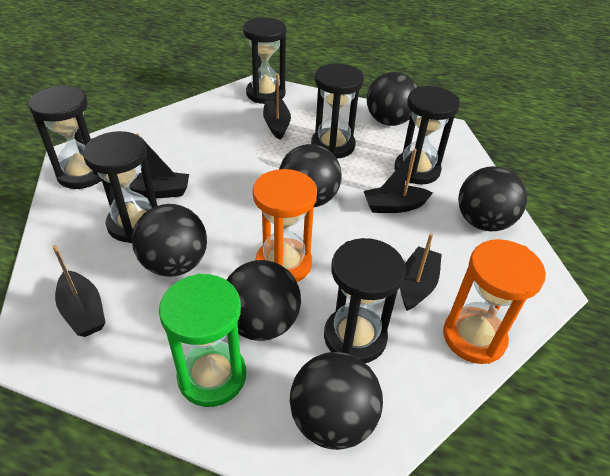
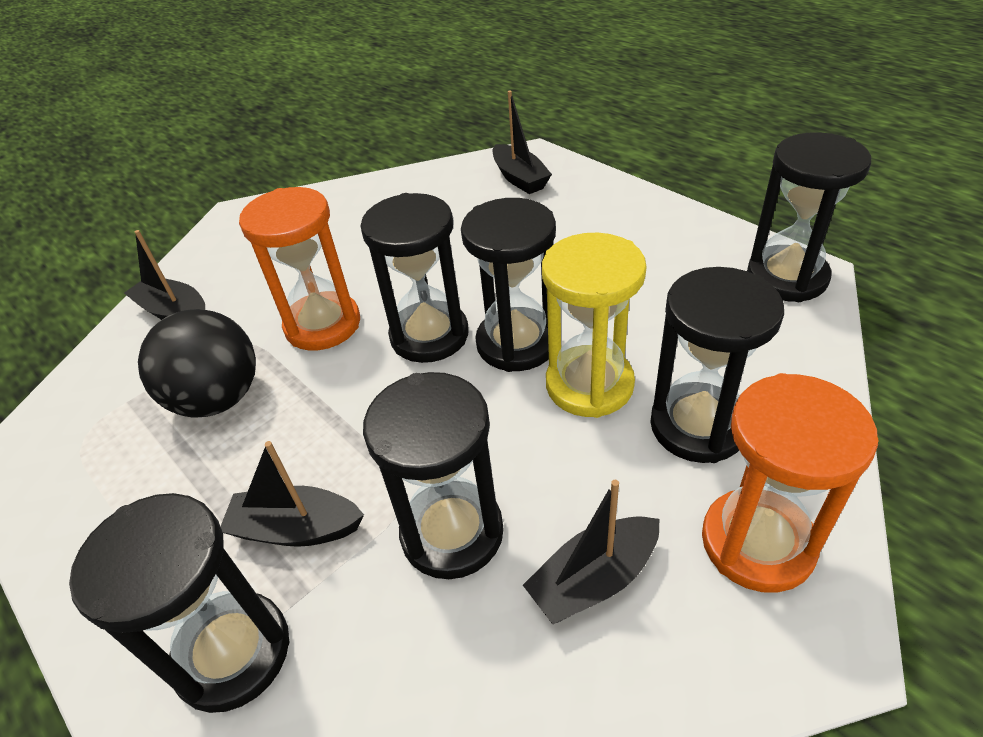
black ball: 6 -> 1
black boat: 5 -> 4
green hourglass: 1 -> 0
yellow hourglass: 0 -> 1

